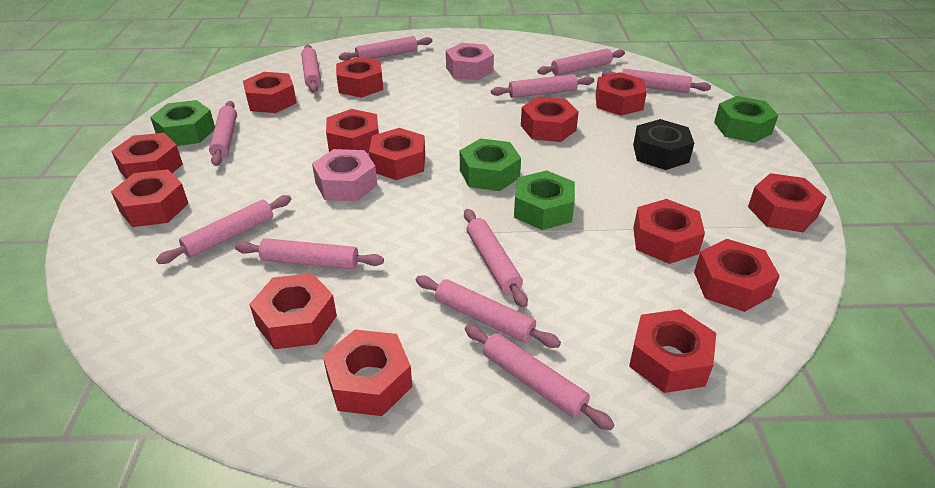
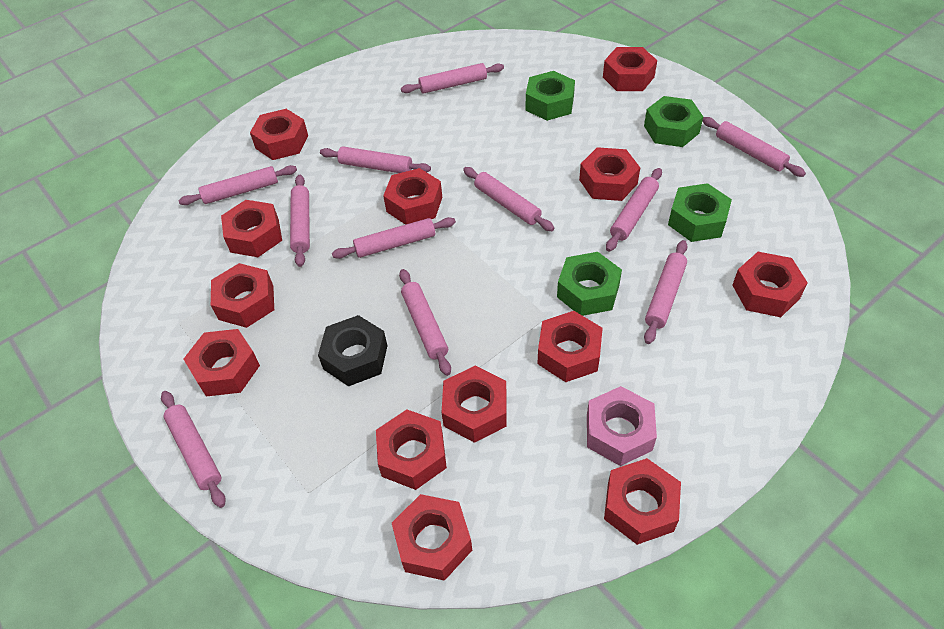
pink nut: 2 -> 1
red nut: 14 -> 13

